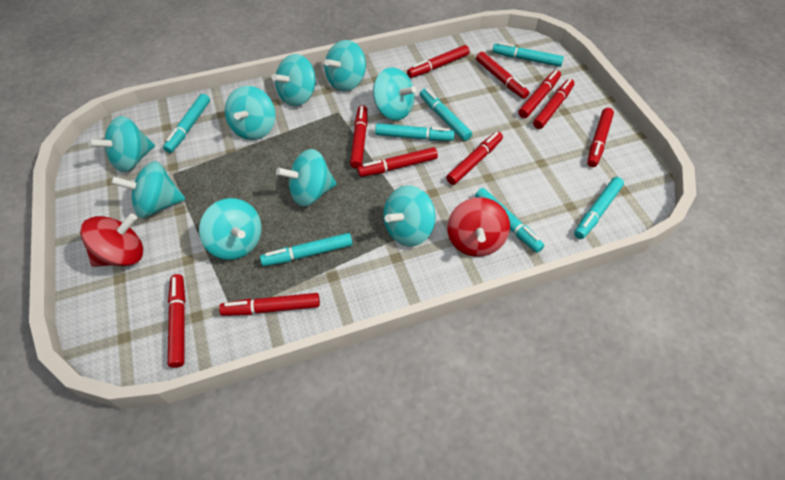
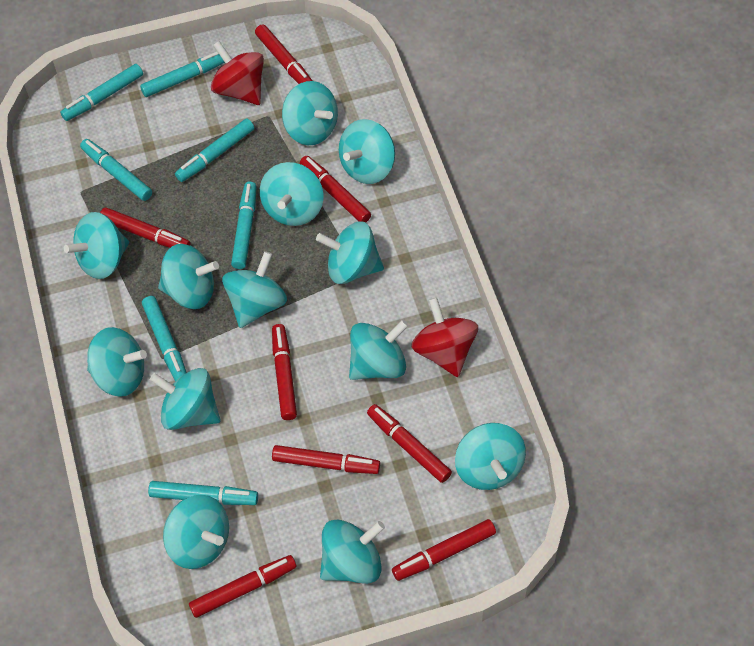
red marker: 10 -> 8
turquoise spinning top: 9 -> 13

